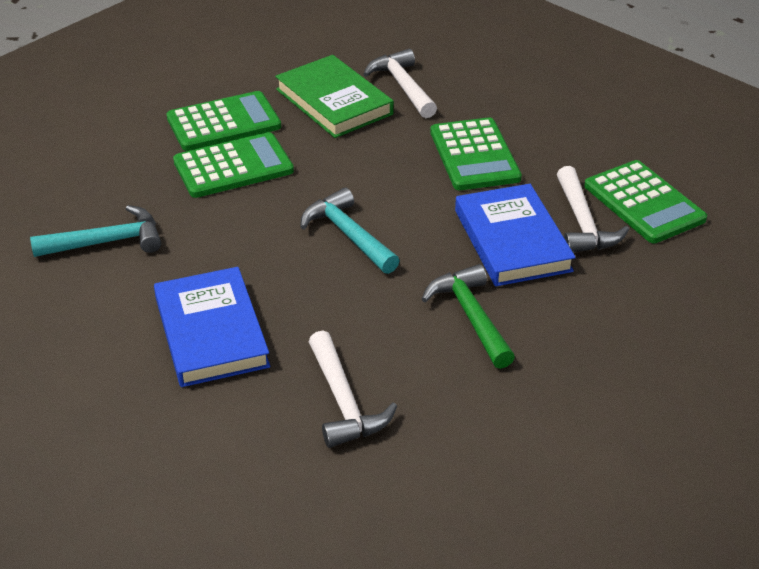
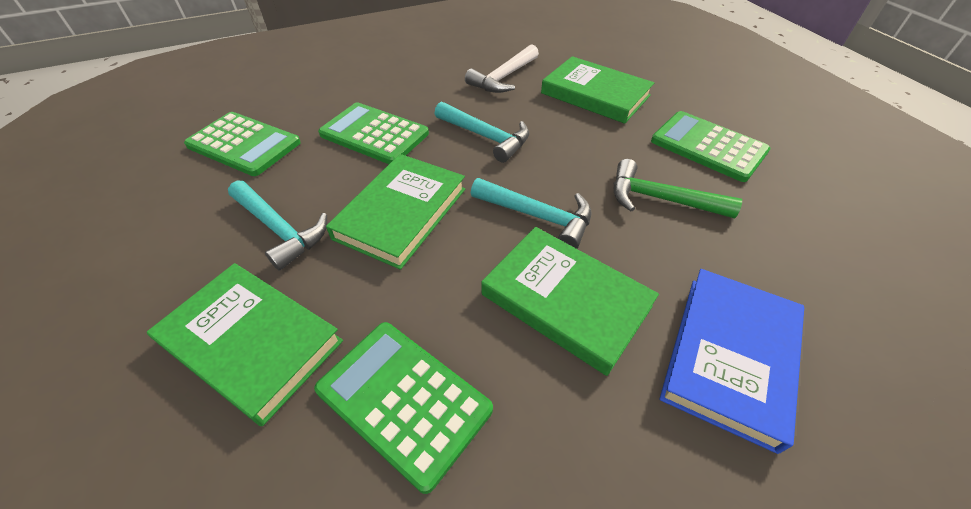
blue book: 2 -> 1
green book: 1 -> 4
turquoise hammer: 2 -> 3
white hammer: 3 -> 1

